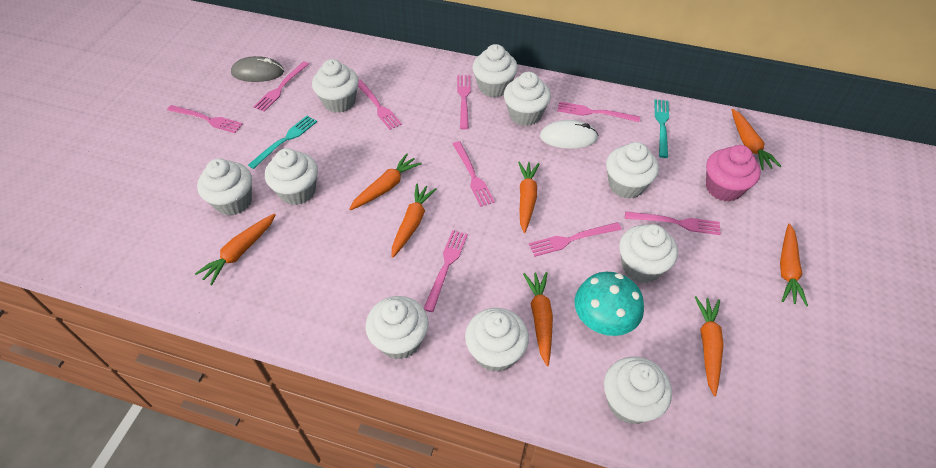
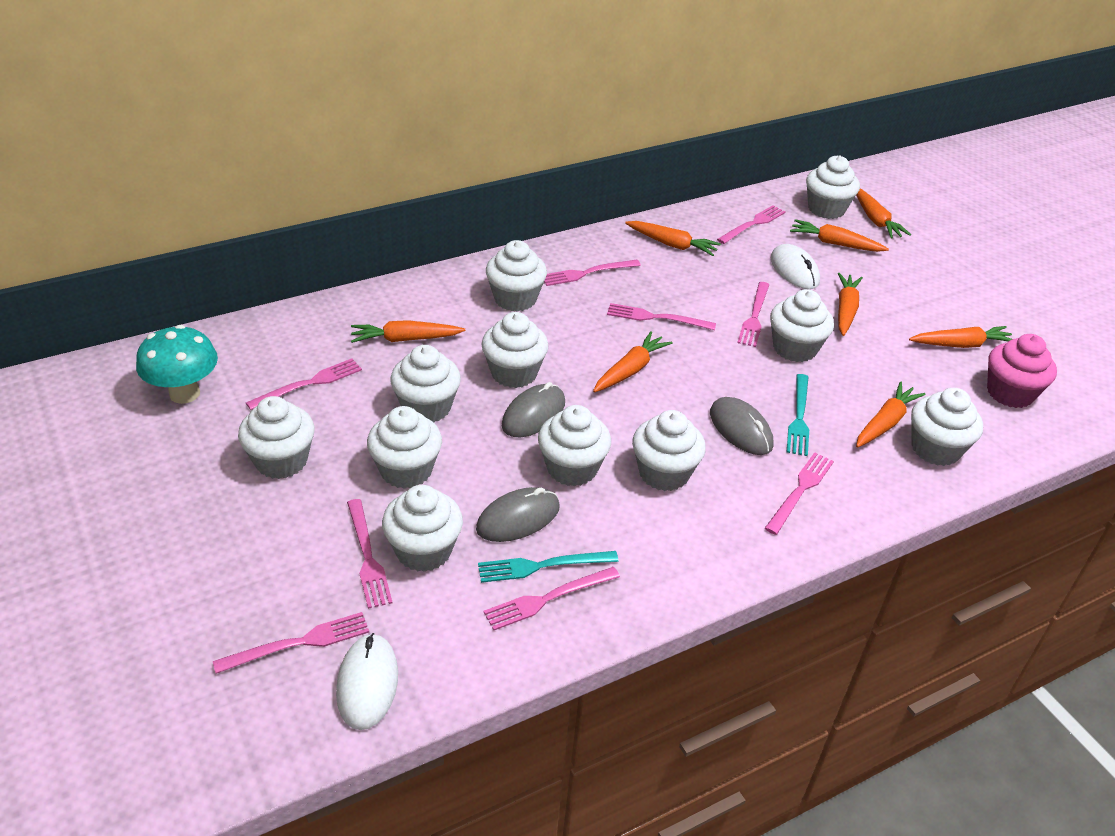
grey mouse: 1 -> 3
white cupcake: 10 -> 11
white mouse: 1 -> 2

